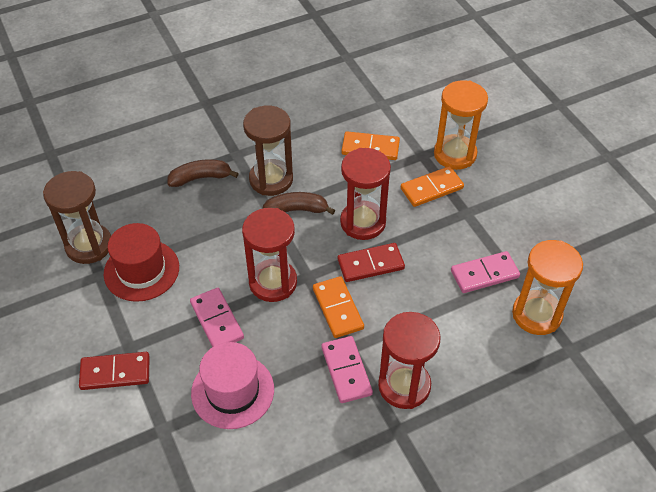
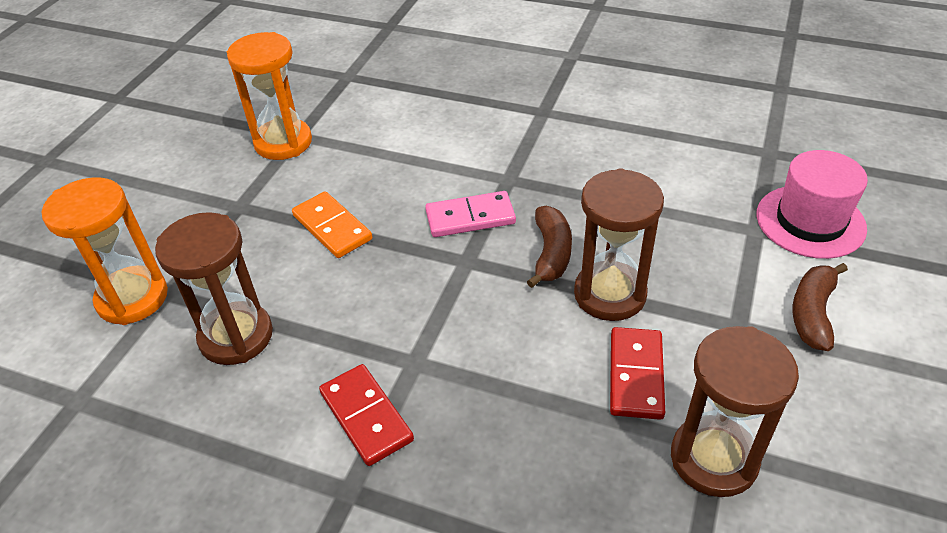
brown hourglass: 2 -> 3
orange domino: 3 -> 1
pink domino: 3 -> 1
red hat: 1 -> 0
red hourglass: 3 -> 0

